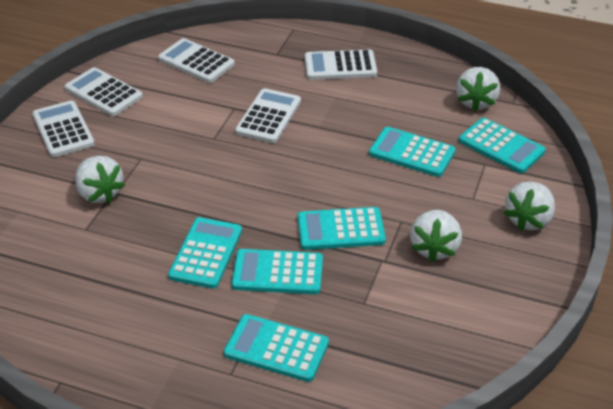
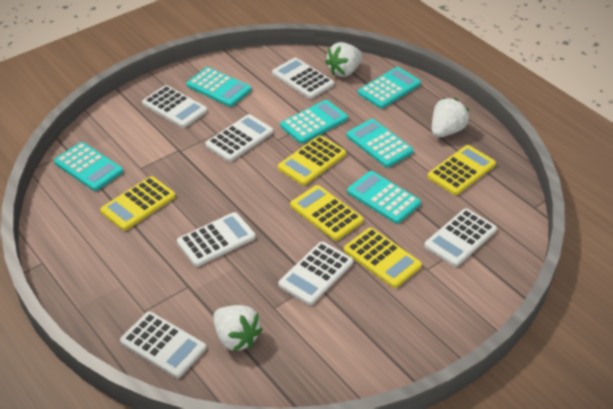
white calculator: 5 -> 7
white strawberry: 4 -> 3
yellow calculator: 0 -> 5

